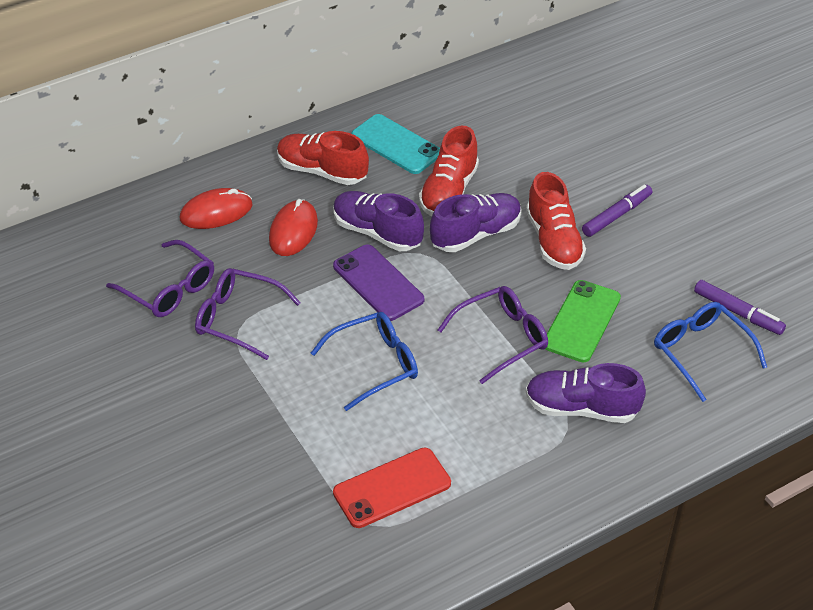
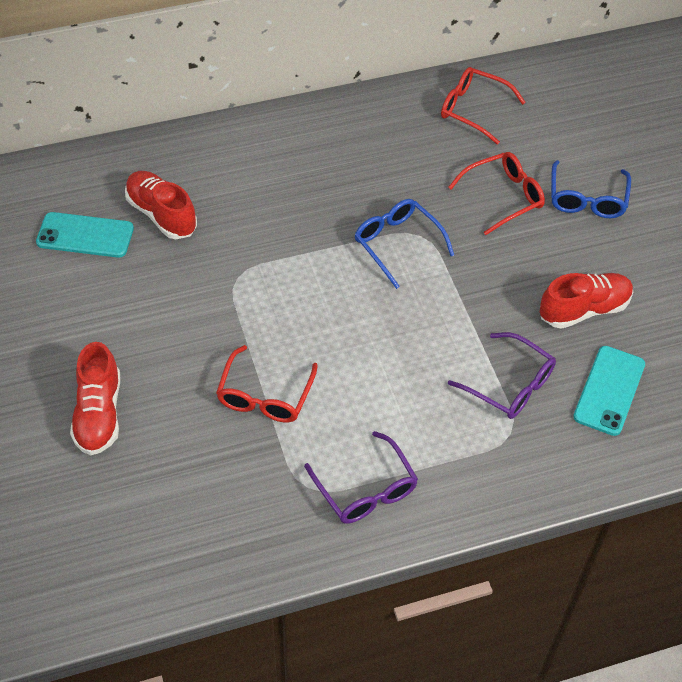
green phone: 1 -> 0
purple glasses: 3 -> 2
purple marker: 2 -> 0
purple phone: 1 -> 0
purple shoe: 3 -> 0
red glasses: 0 -> 3
red mouse: 2 -> 0
red phone: 1 -> 0
turquoise phone: 1 -> 2

